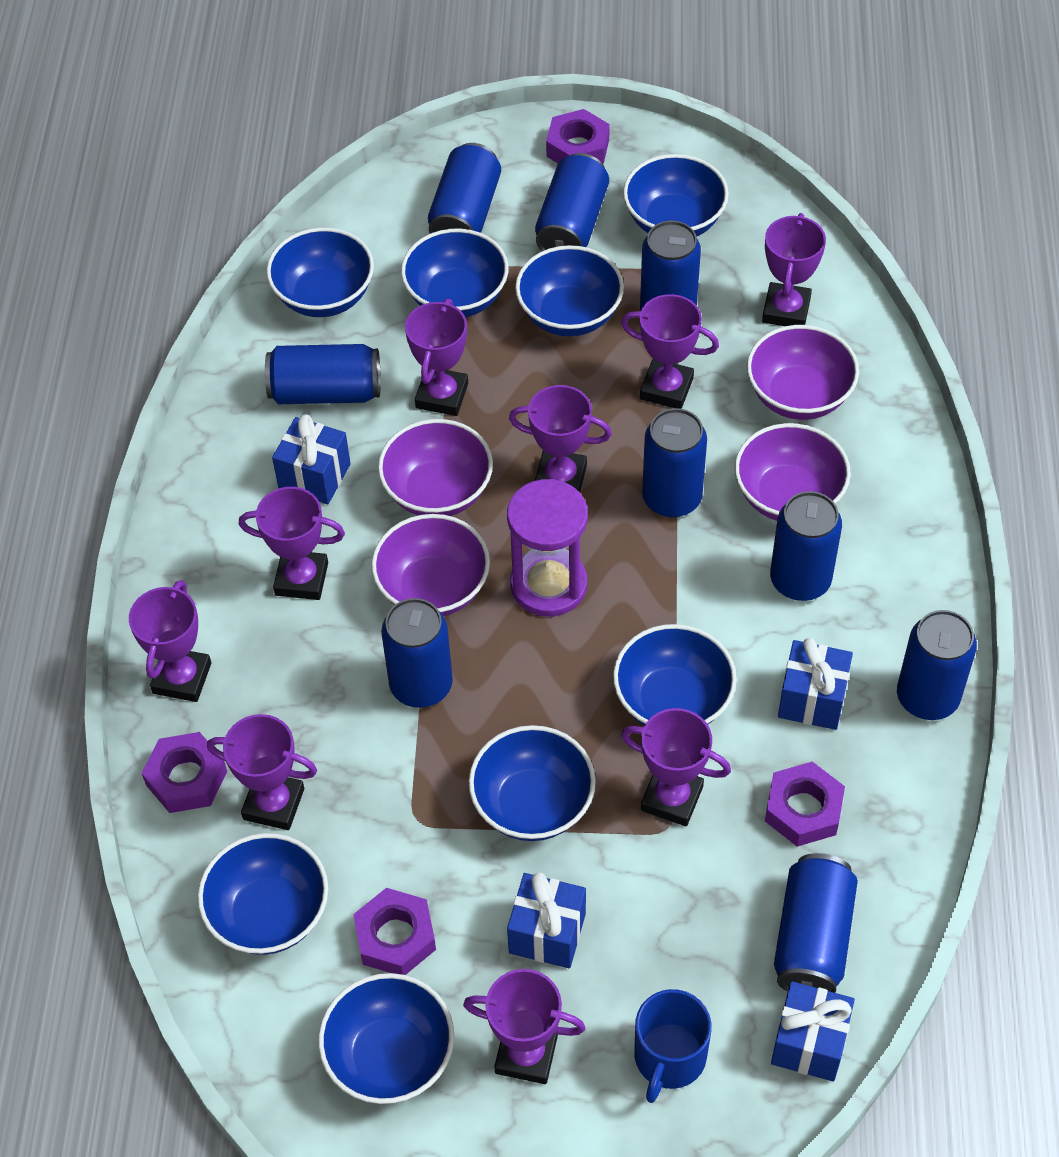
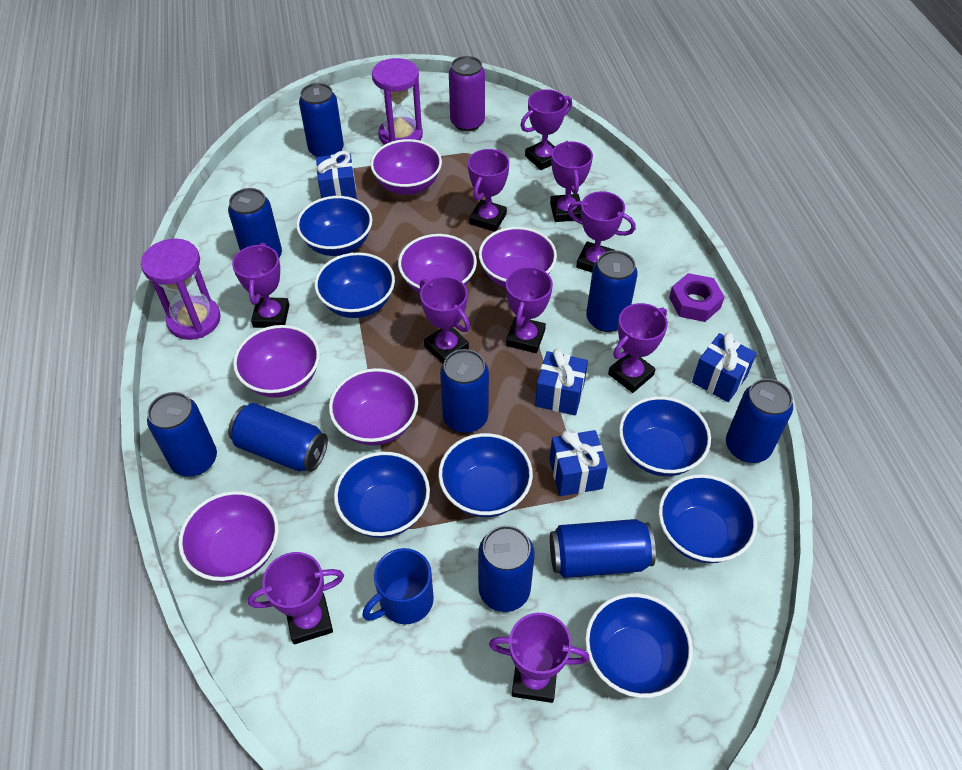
blue bowl: 8 -> 7
purple bowl: 4 -> 6
purple can: 0 -> 1
purple hourglass: 1 -> 2
purple nut: 4 -> 1
purple trophy: 9 -> 10

